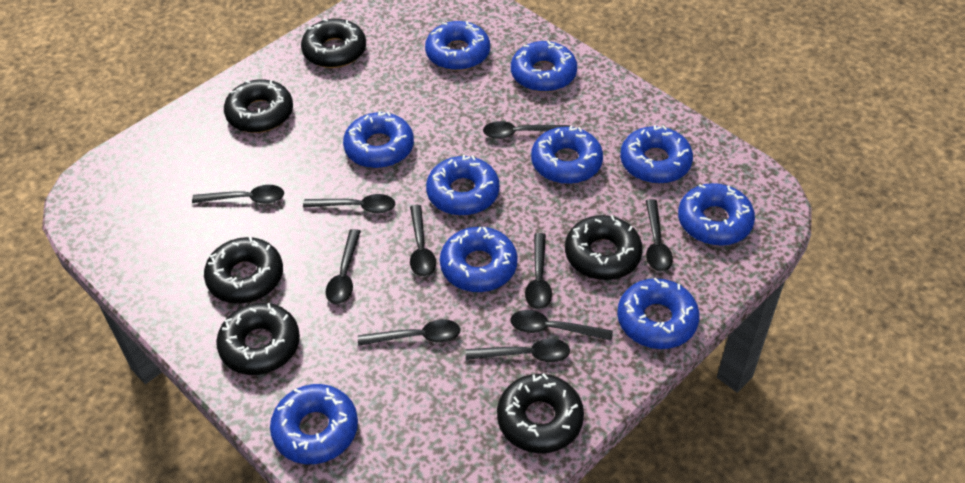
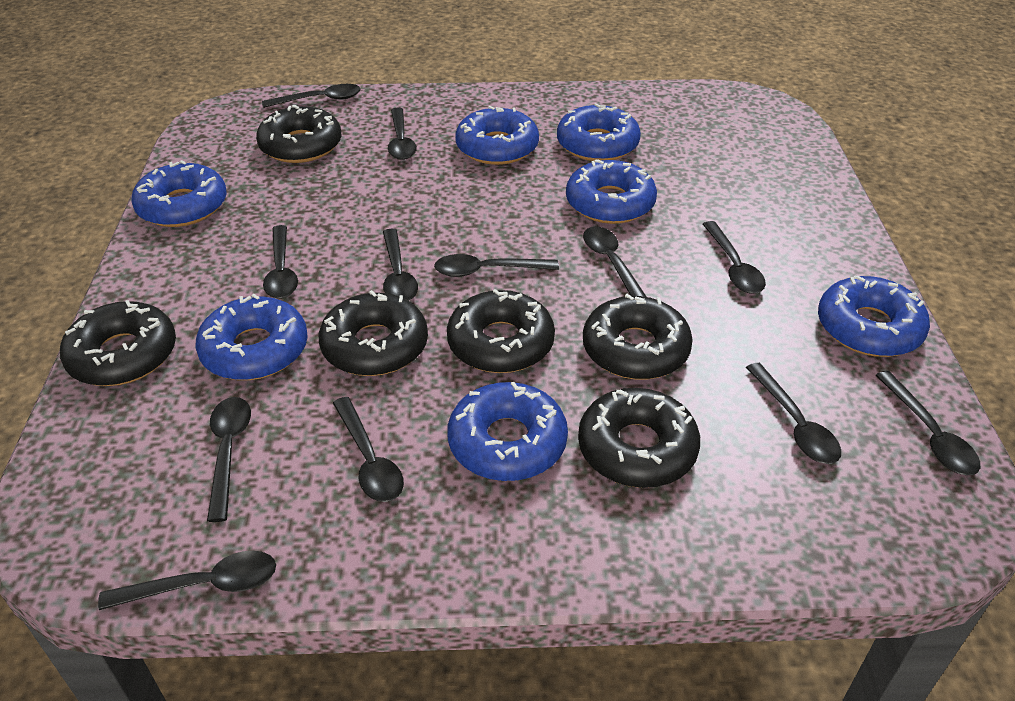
black spoon: 10 -> 12
blue donut: 10 -> 7

